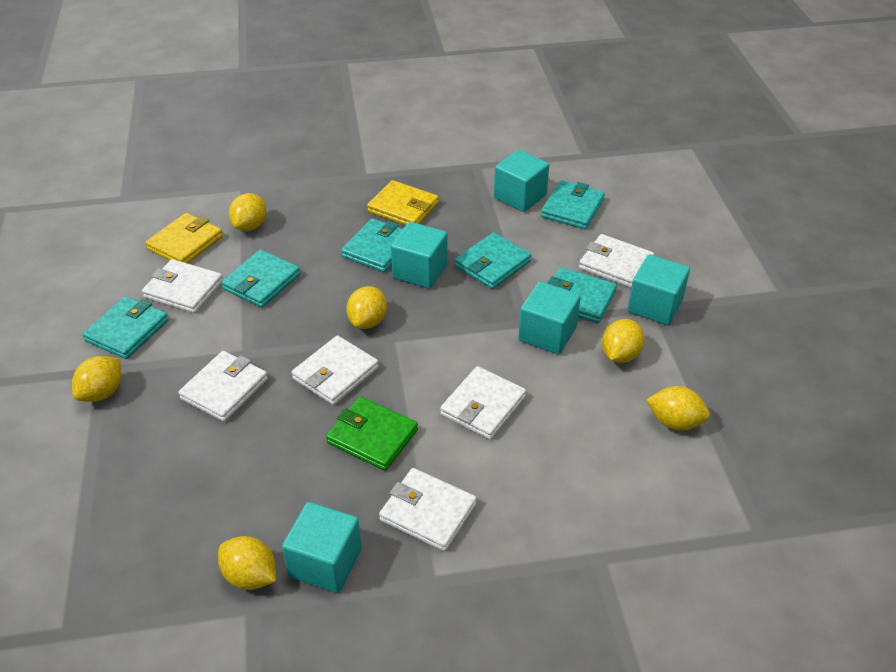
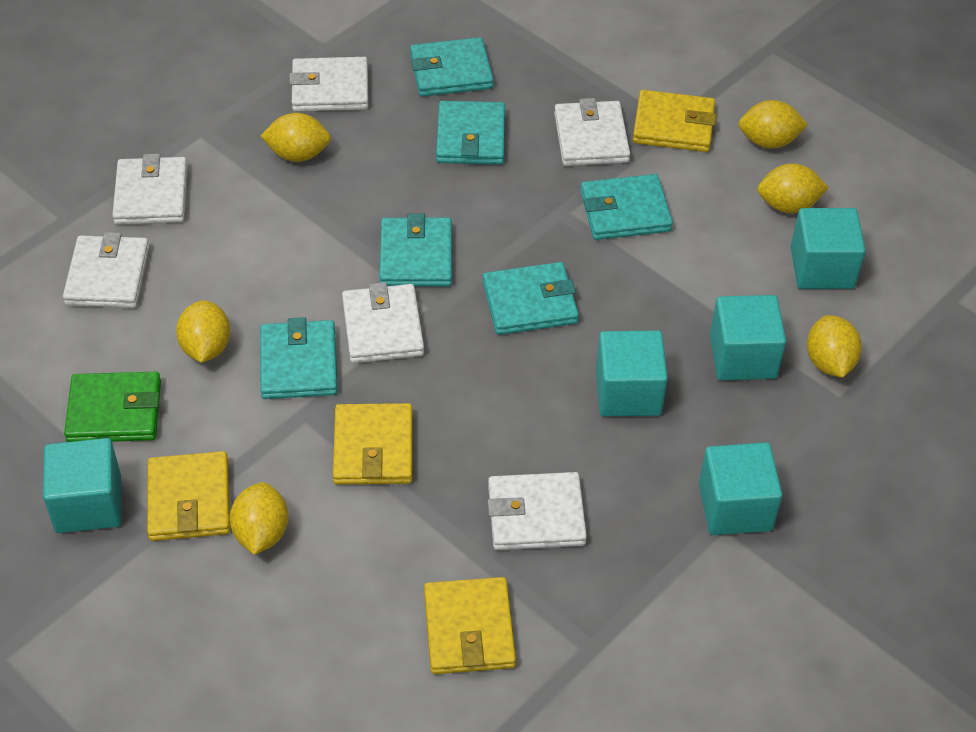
yellow wallet: 2 -> 4

